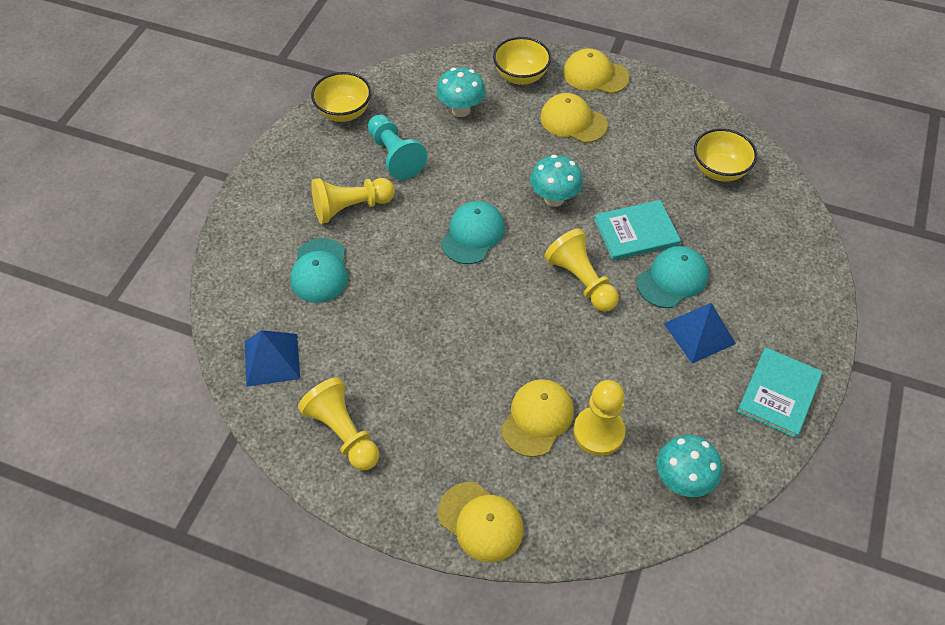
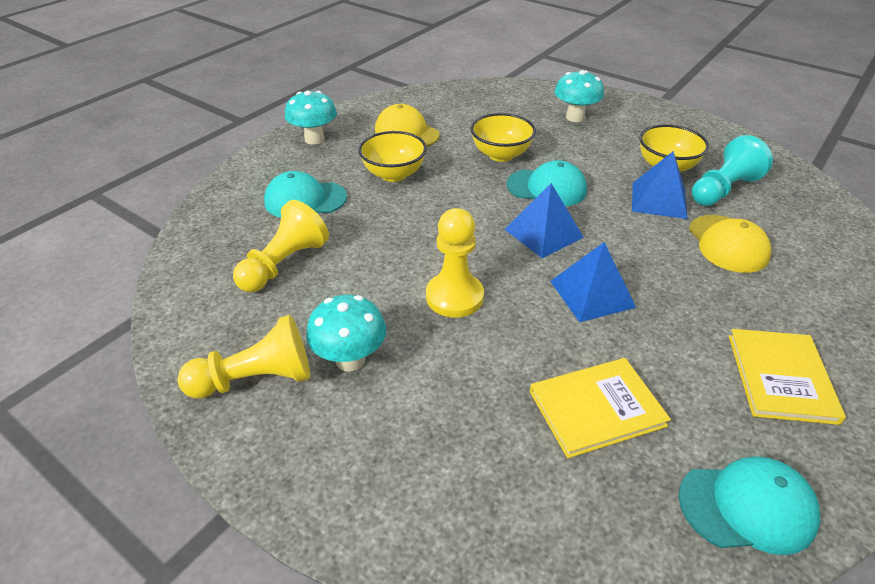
blue pyramid: 2 -> 3
turquoise book: 2 -> 0
yellow book: 0 -> 2
yellow cap: 4 -> 2
yellow pawn: 4 -> 3

